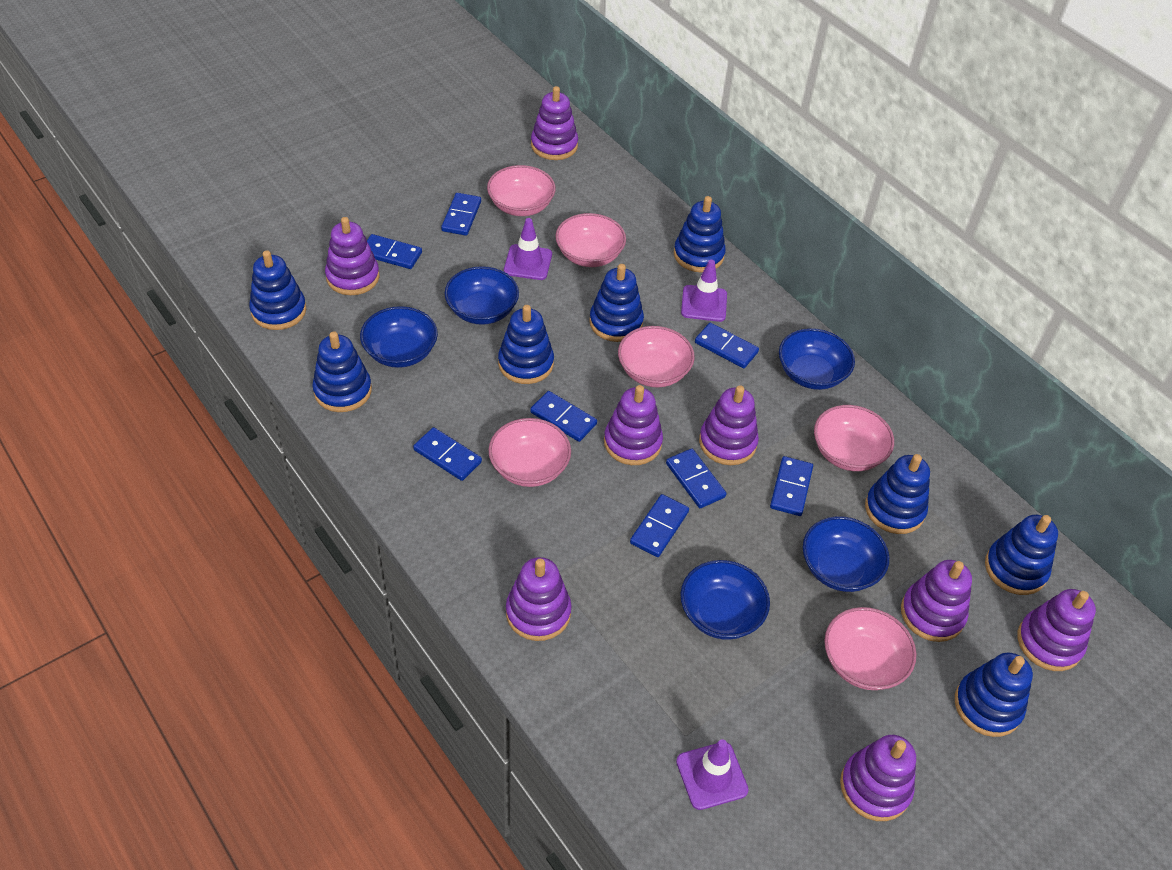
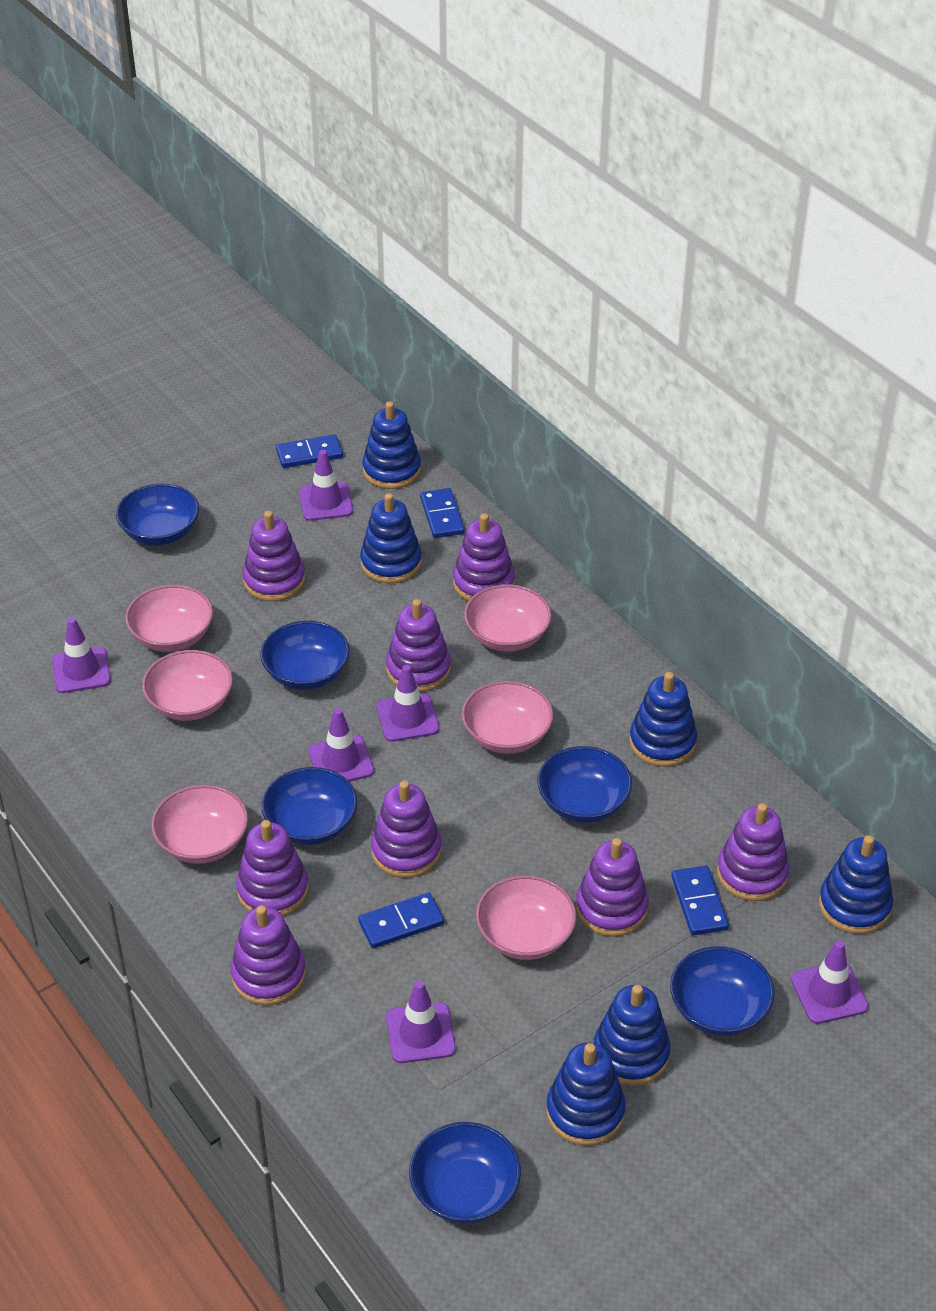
blue bowl: 5 -> 6
blue domino: 8 -> 4
blue stacking toy: 8 -> 6
purple traffic cone: 3 -> 6

